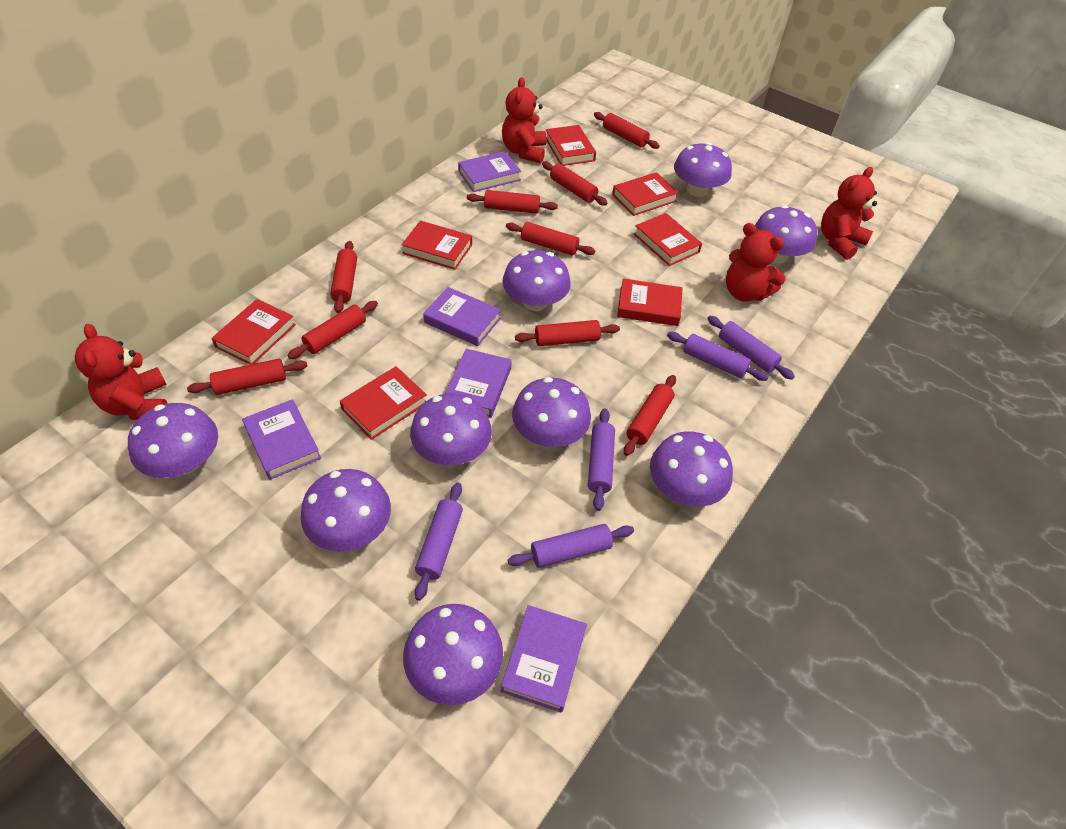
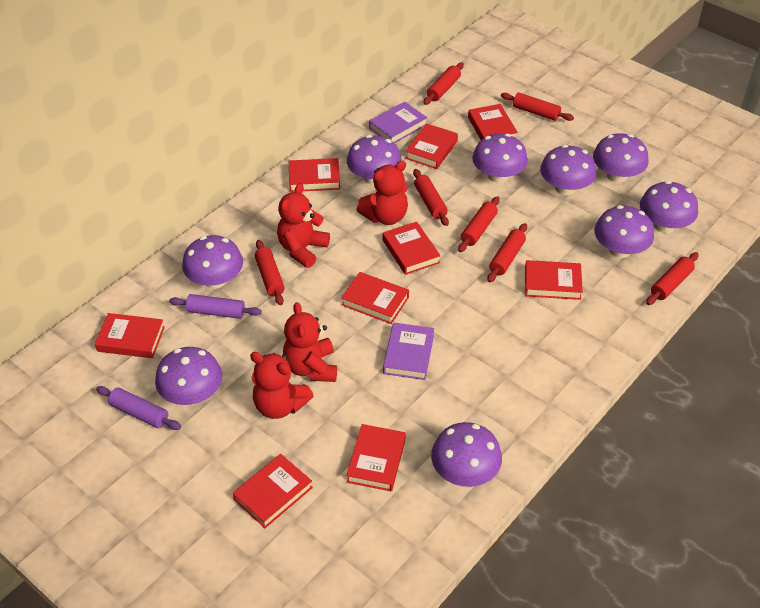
purple book: 5 -> 2
purple rolling pin: 5 -> 2
red book: 7 -> 9
red rolling pin: 9 -> 7

